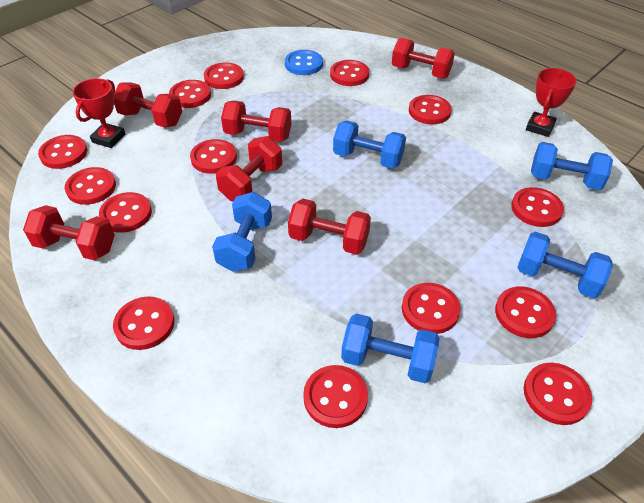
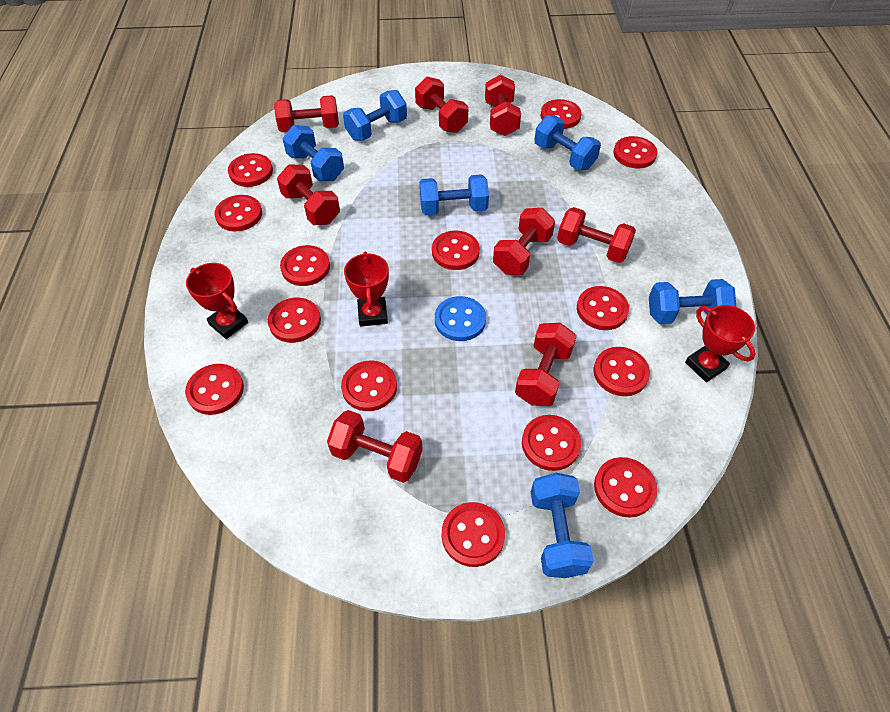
blue dumbbell: 5 -> 6
red dumbbell: 6 -> 8
red trophy: 2 -> 3

